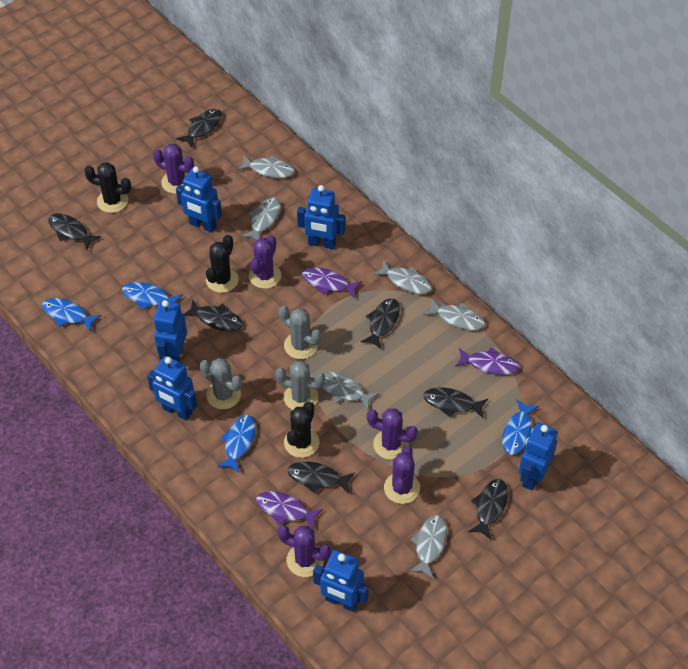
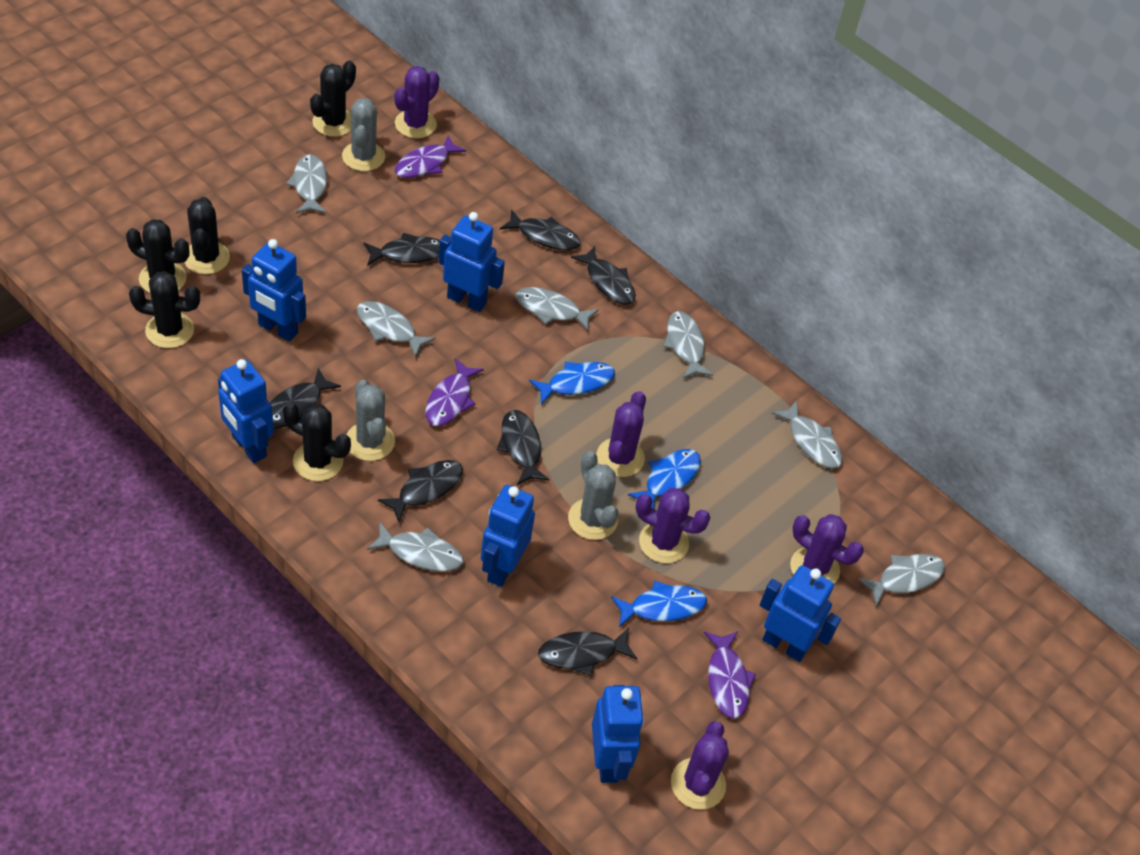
black cactus: 3 -> 5
blue fish: 4 -> 3
grey fish: 6 -> 7

